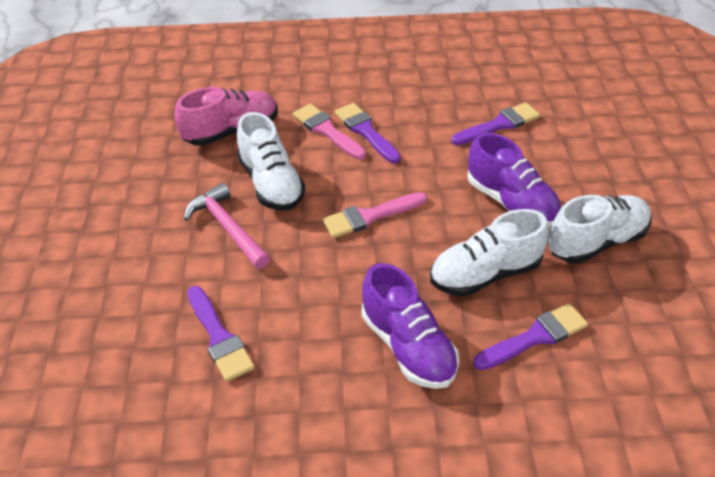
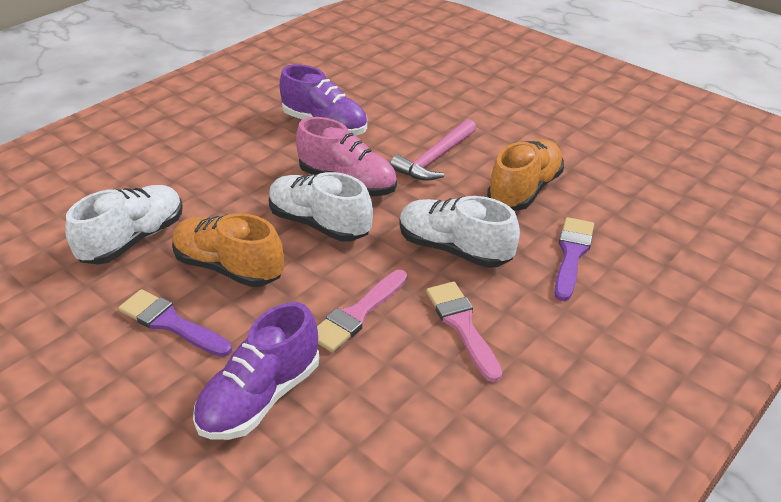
orange shoe: 0 -> 2
purple brush: 4 -> 2

